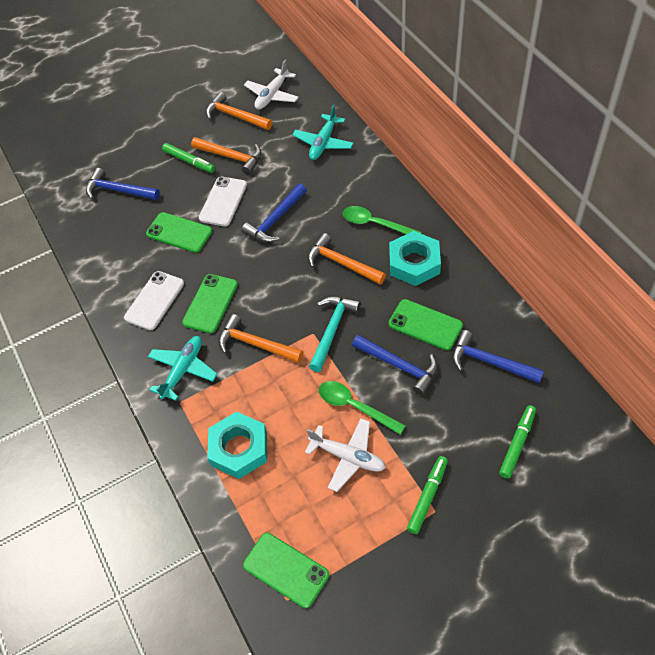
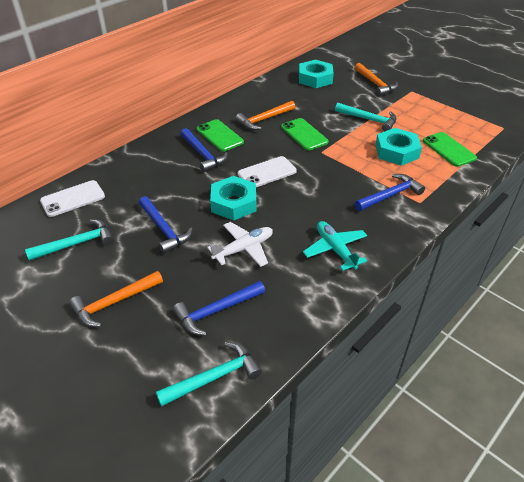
green marker: 3 -> 0
green phone: 4 -> 3
green spoon: 2 -> 0
orange hammer: 4 -> 3
turquoise hammer: 1 -> 3
turquoise nut: 2 -> 3
turquoise plane: 2 -> 1
white plane: 2 -> 1

